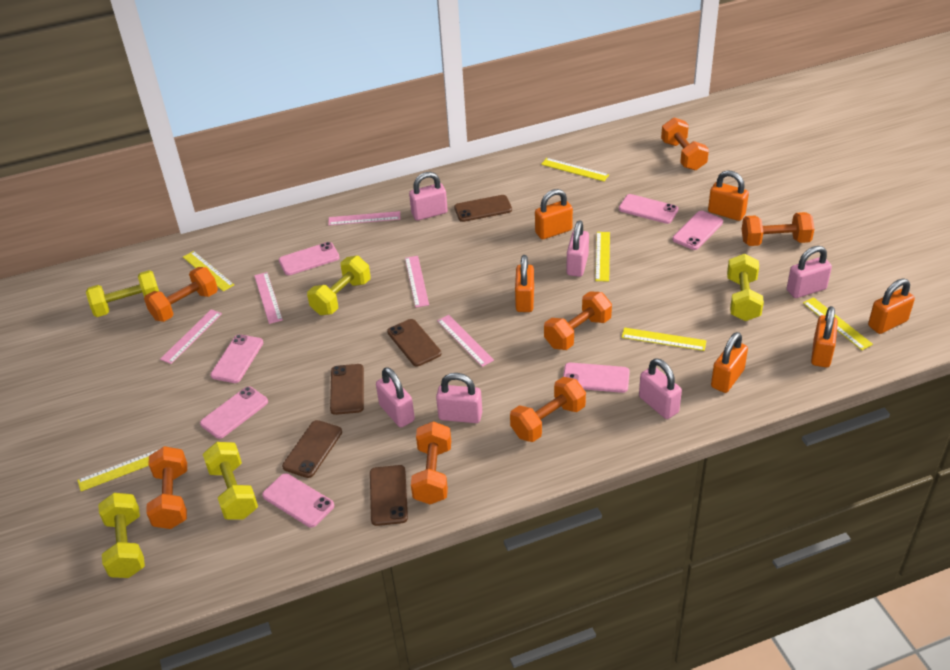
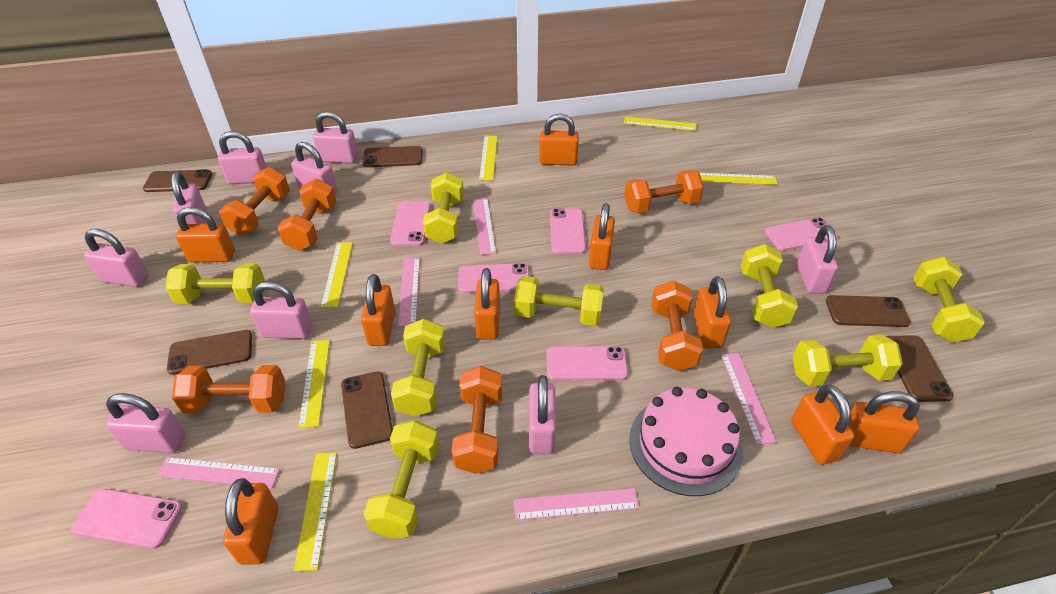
brown phone: 5 -> 6
orange dumbbell: 7 -> 6
orange padlock: 6 -> 9
pink cake: 0 -> 1
pink padlock: 6 -> 9
pink phone: 7 -> 6
yellow dumbbell: 5 -> 8

